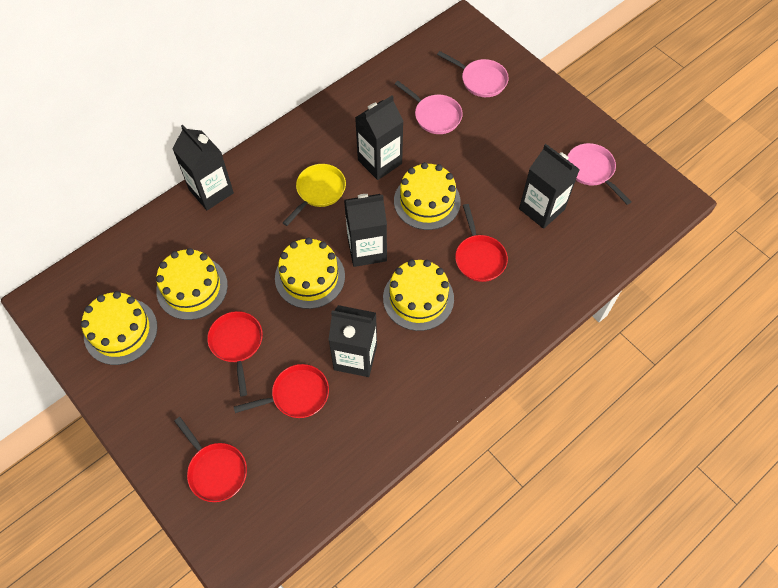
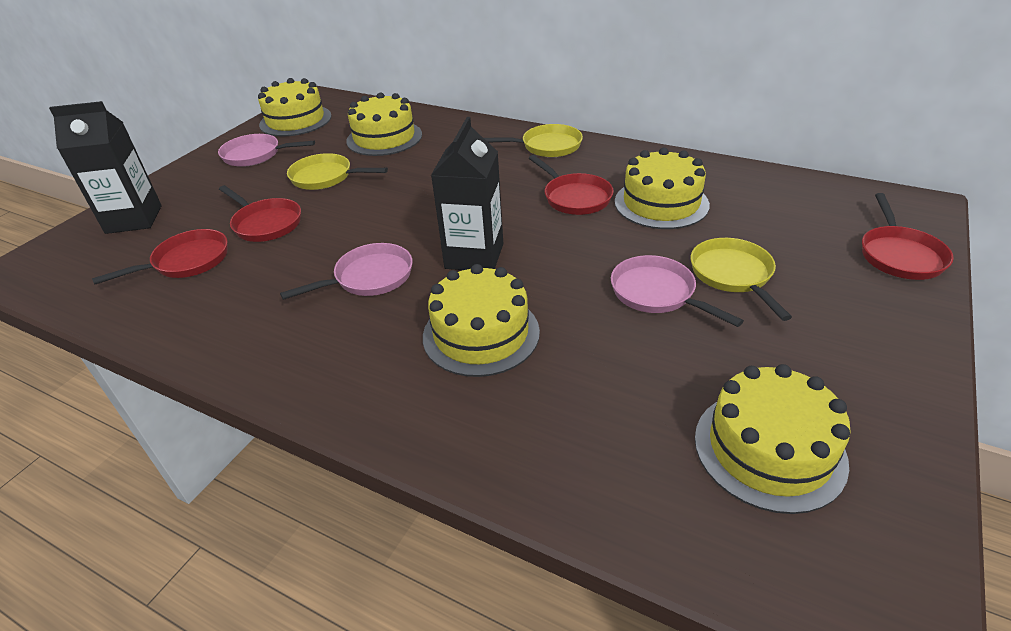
black carton: 5 -> 2
yellow pan: 1 -> 3

